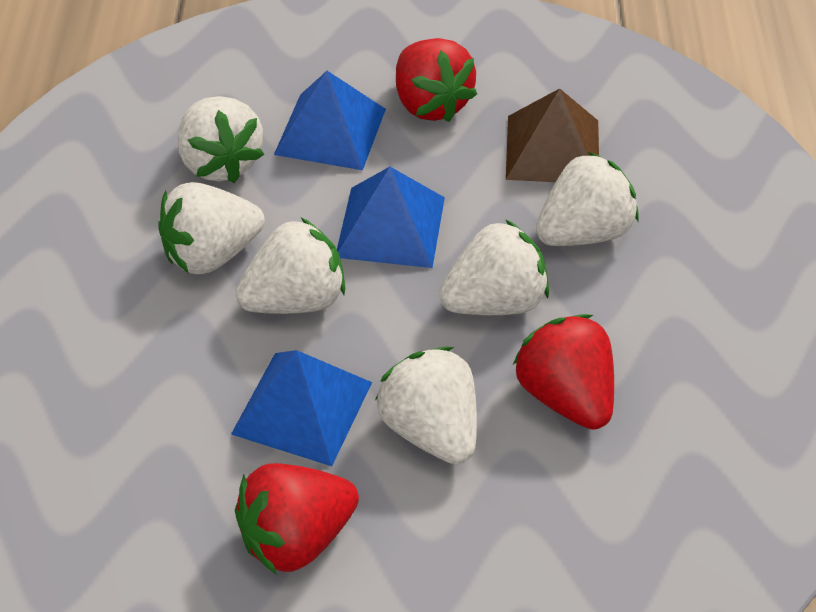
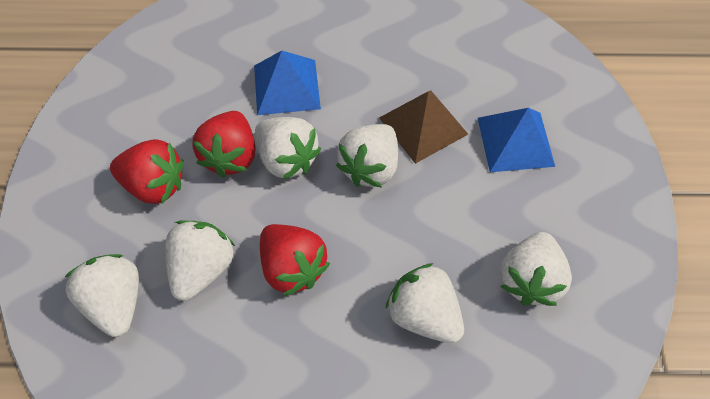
blue pyramid: 3 -> 2

